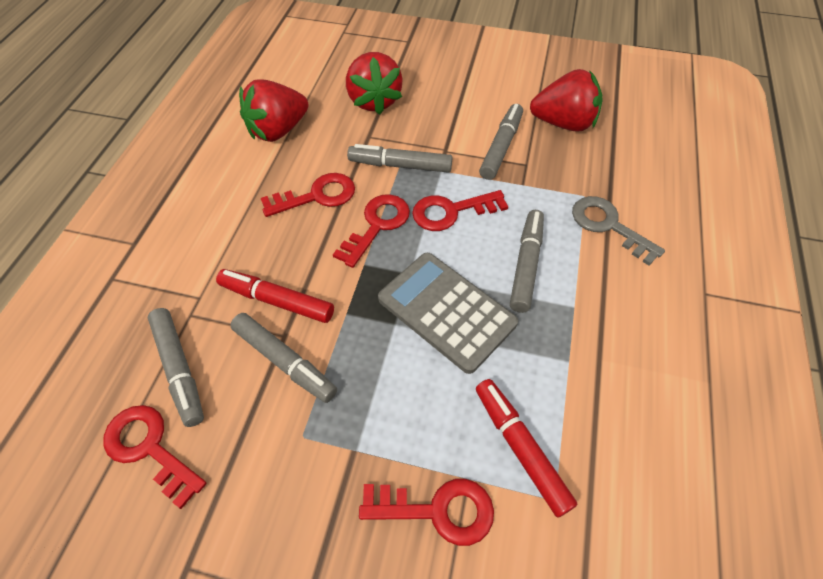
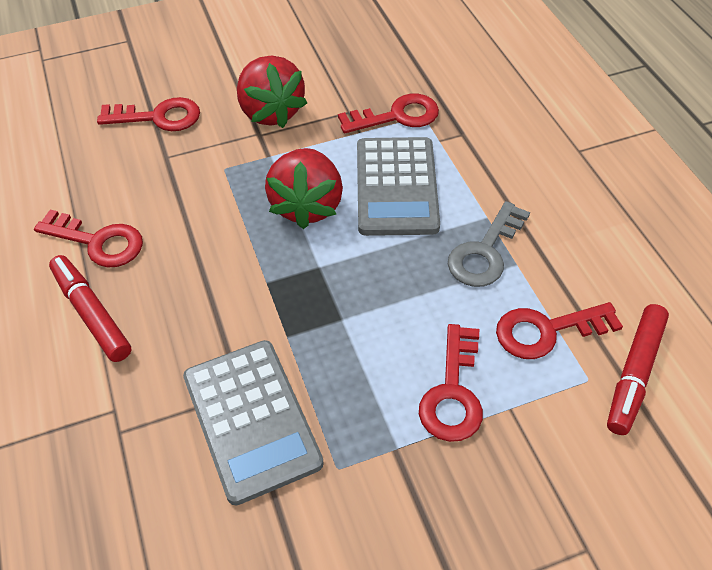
grey calculator: 1 -> 2
grey marker: 5 -> 0
red strawberry: 3 -> 2

